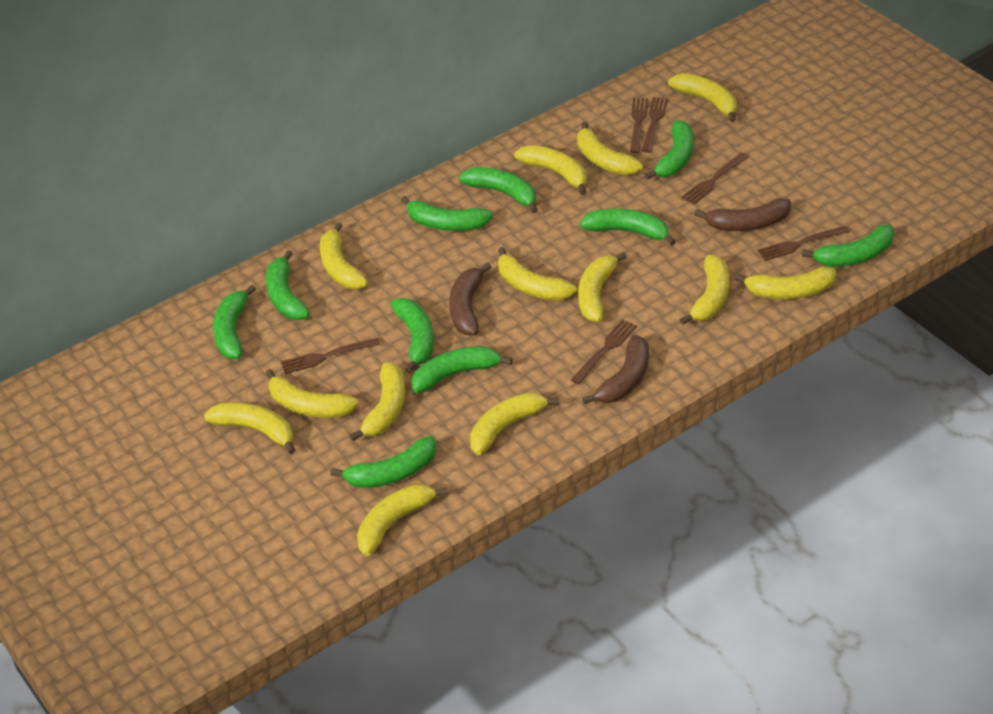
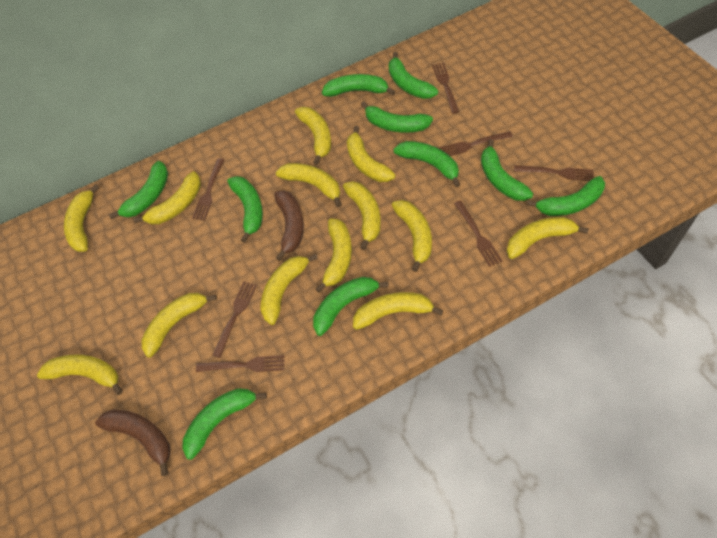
brown banana: 3 -> 2
brown fork: 6 -> 7

